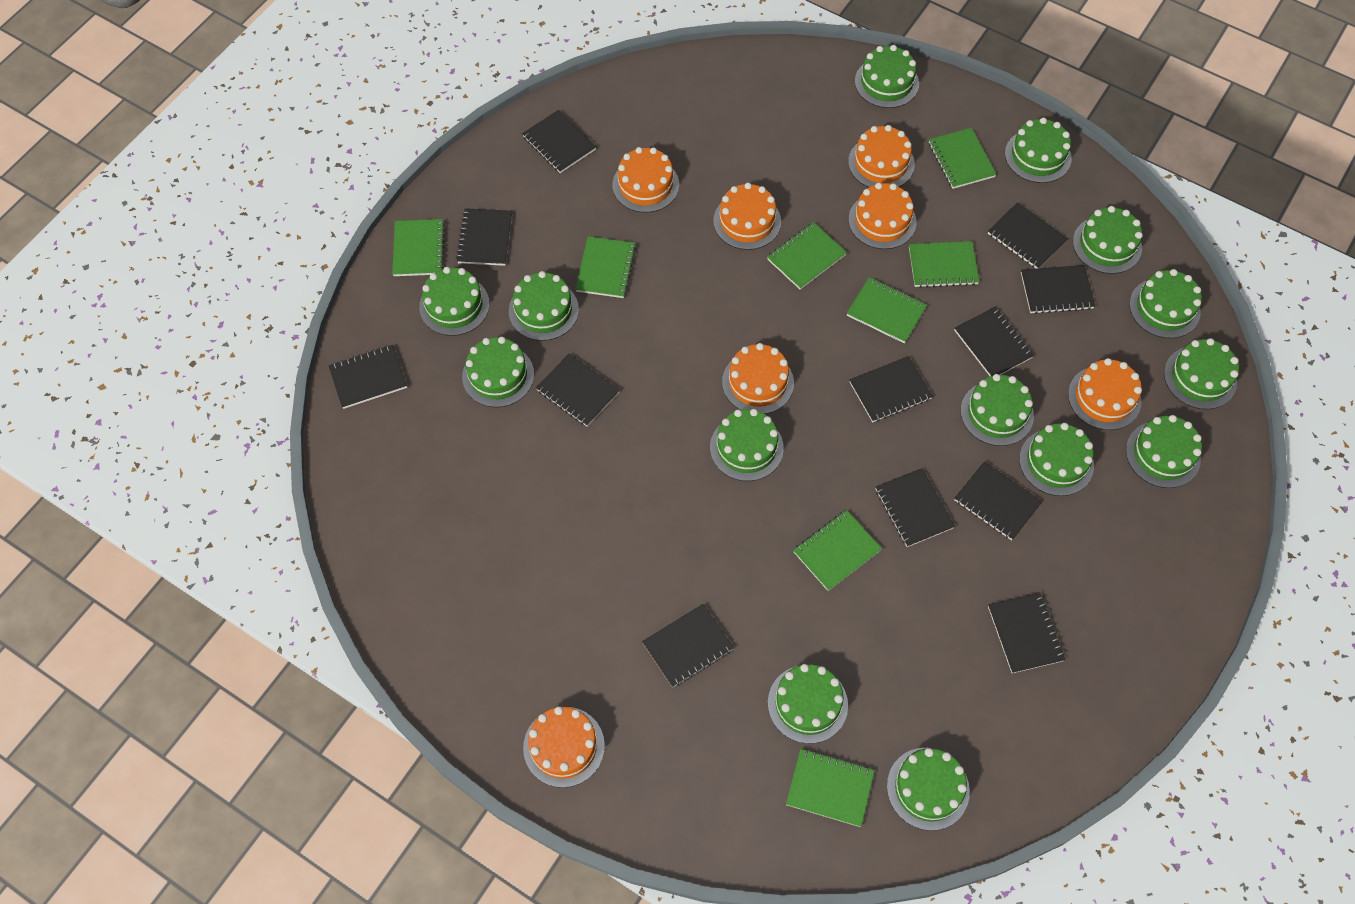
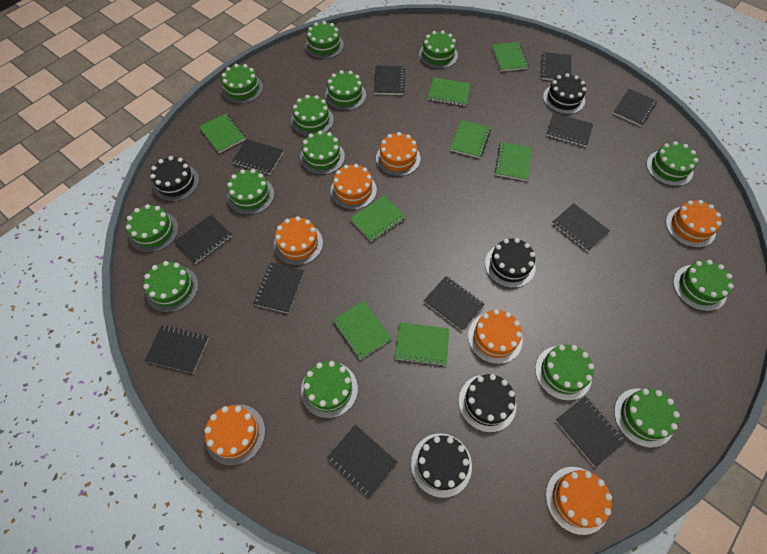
black cake: 0 -> 5

